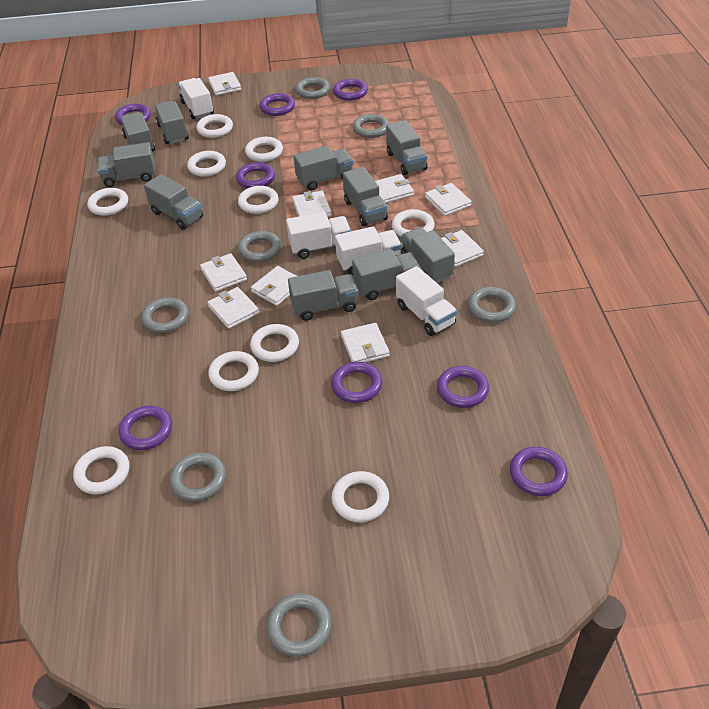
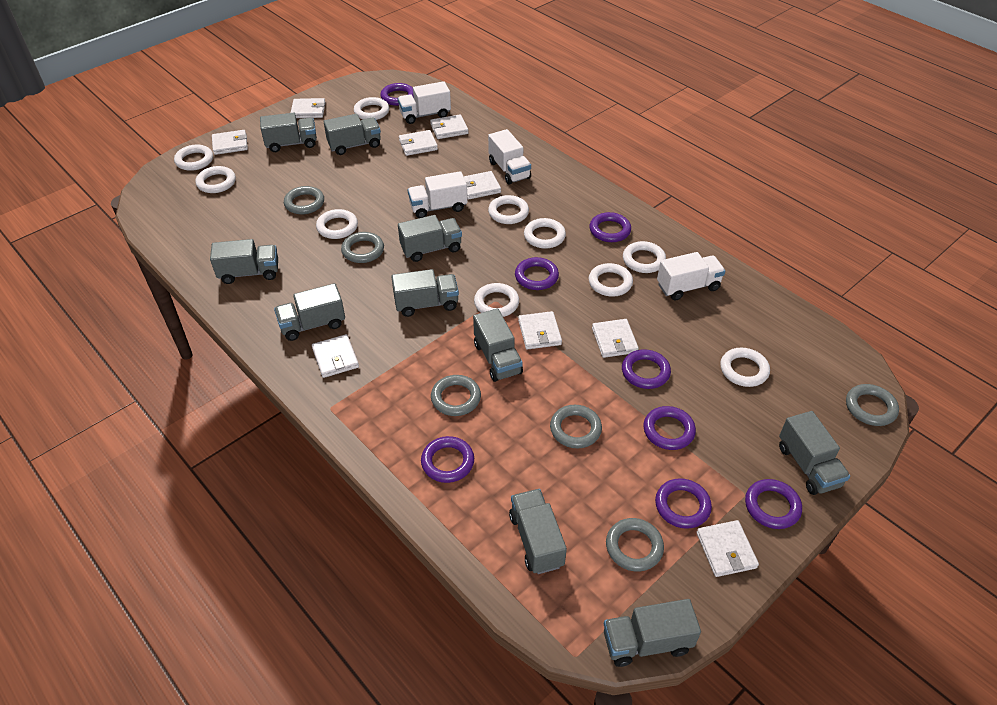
grey ring: 7 -> 6

